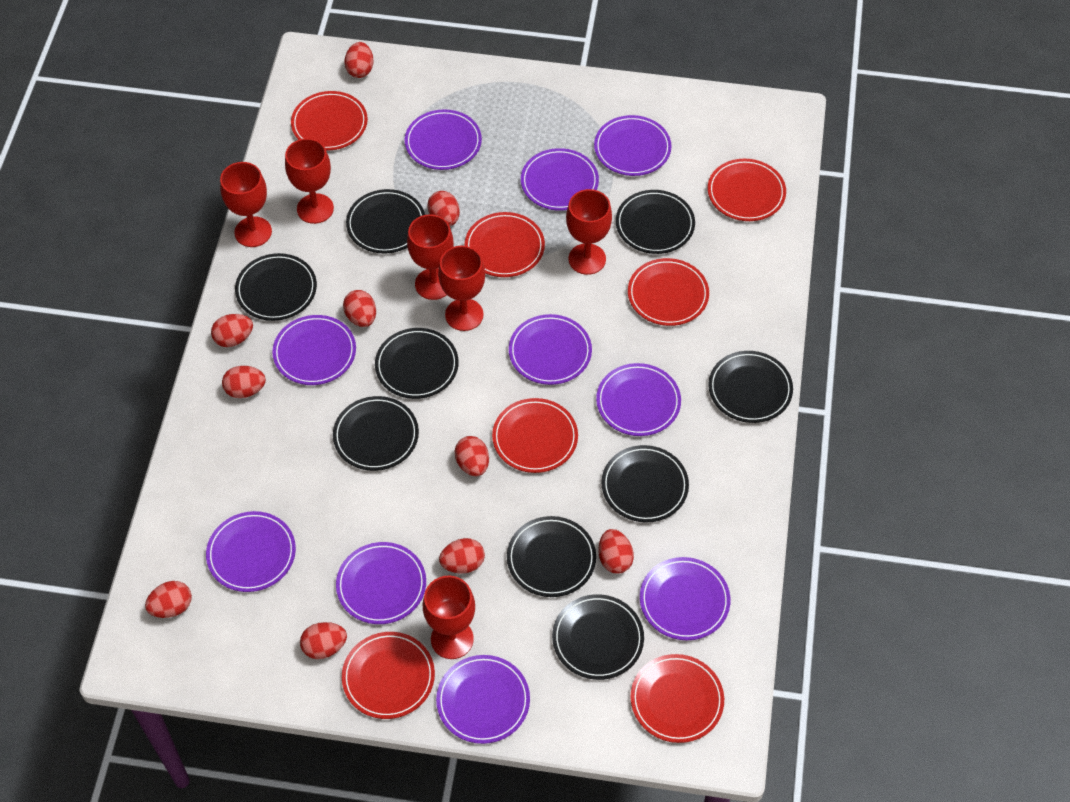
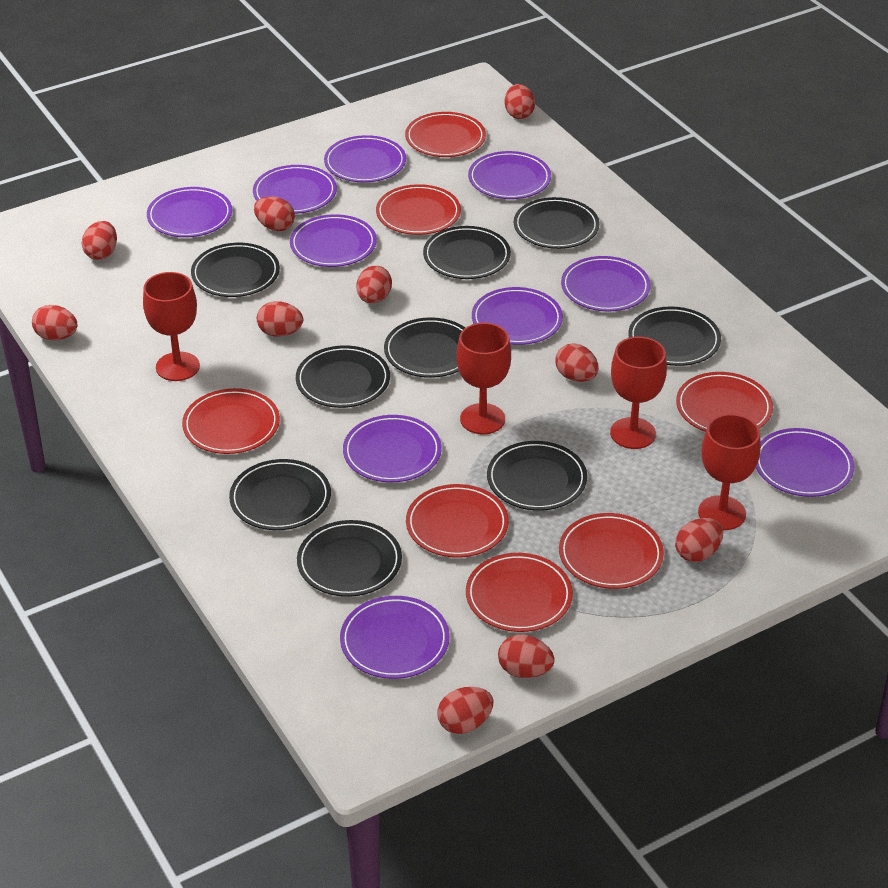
red goblet: 6 -> 4

